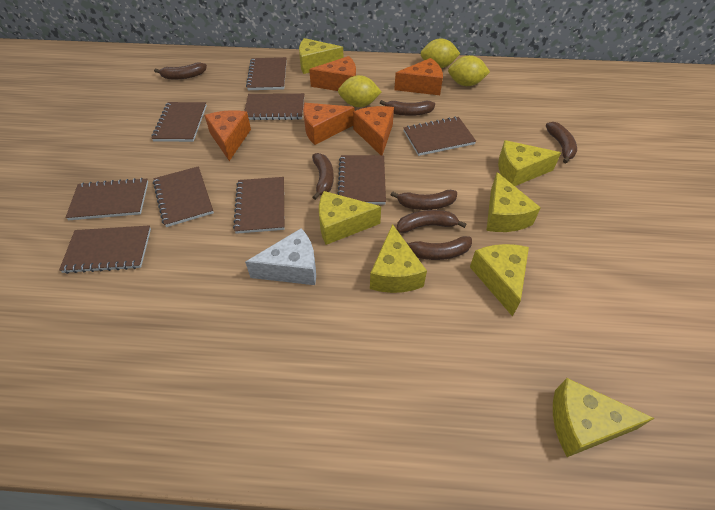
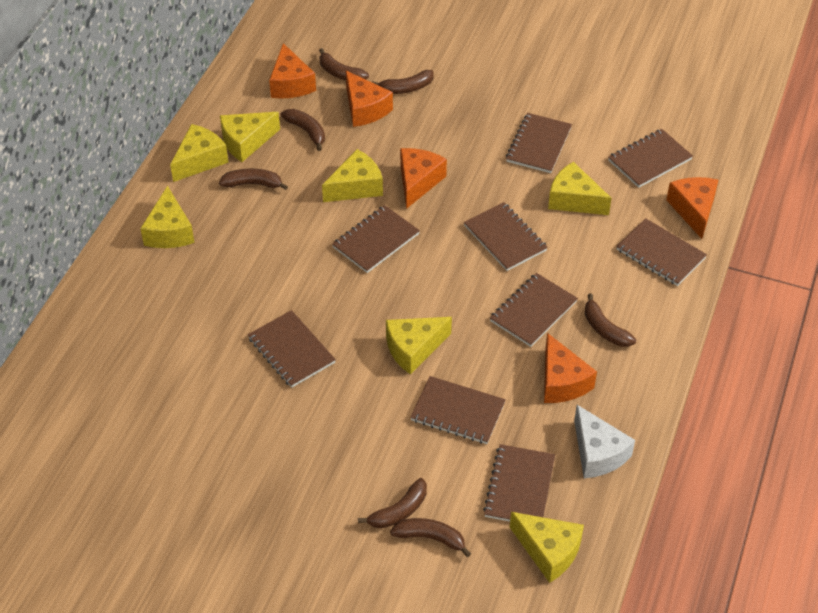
yellow lemon: 3 -> 0

